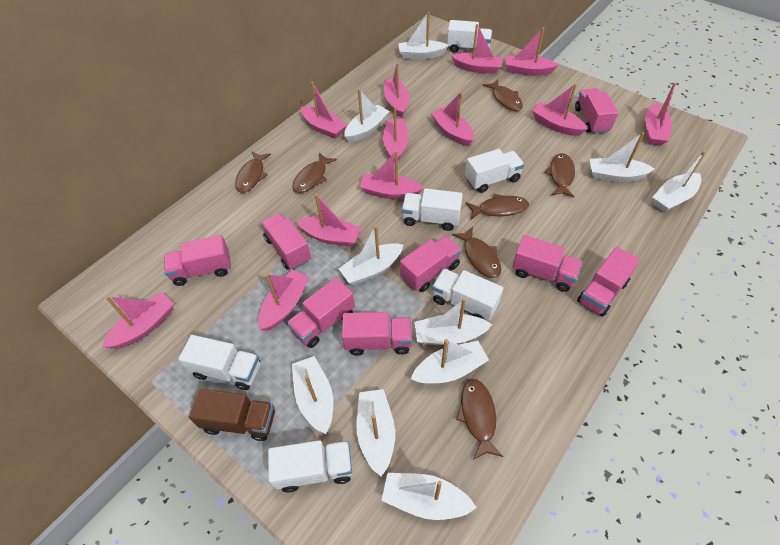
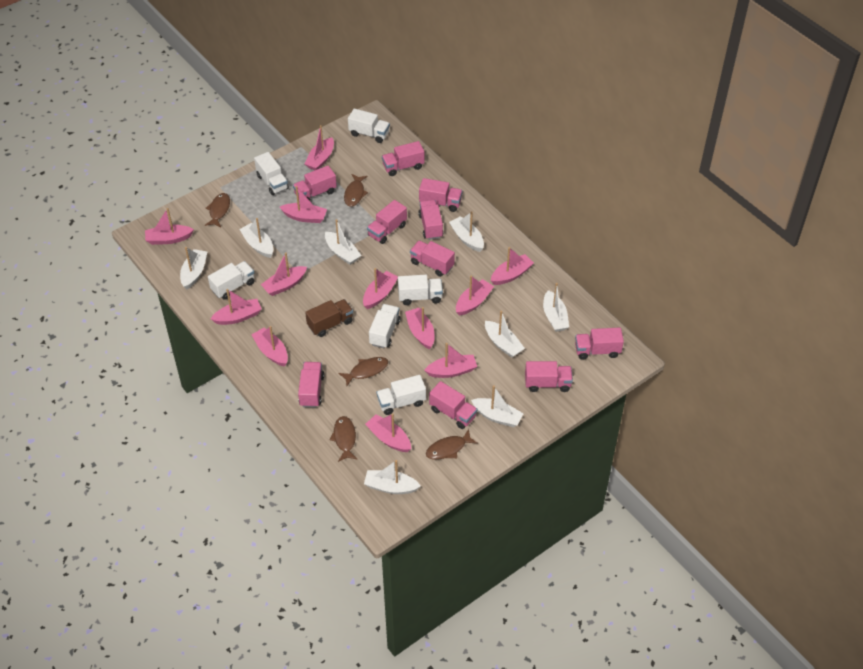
brown fish: 7 -> 5
pink truck: 8 -> 10
white boat: 10 -> 8

